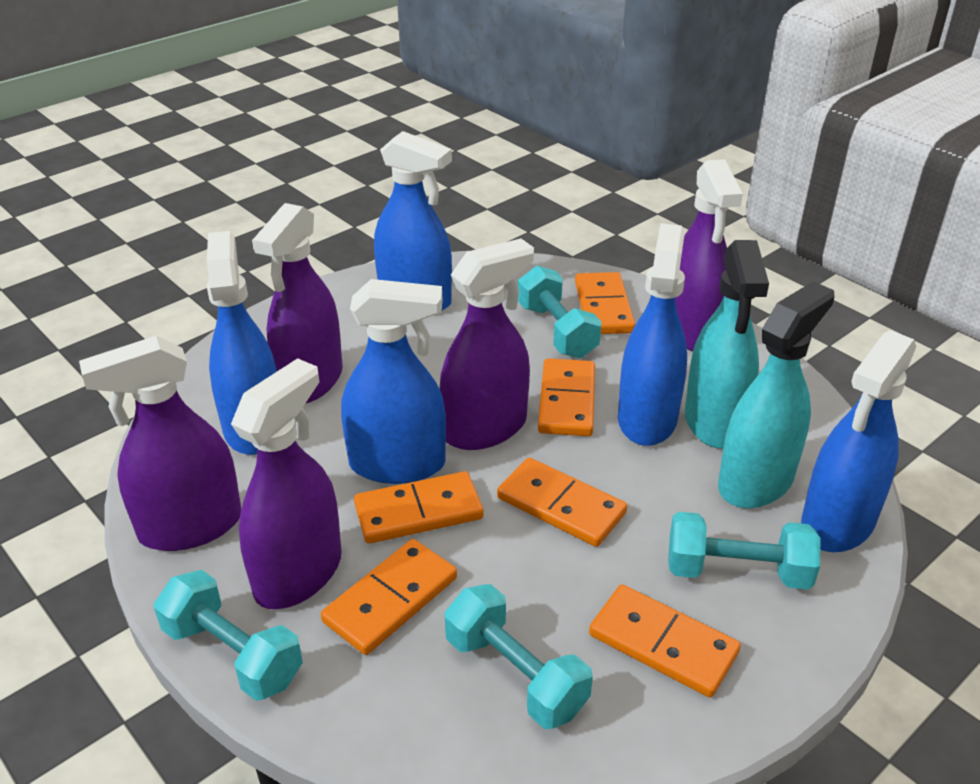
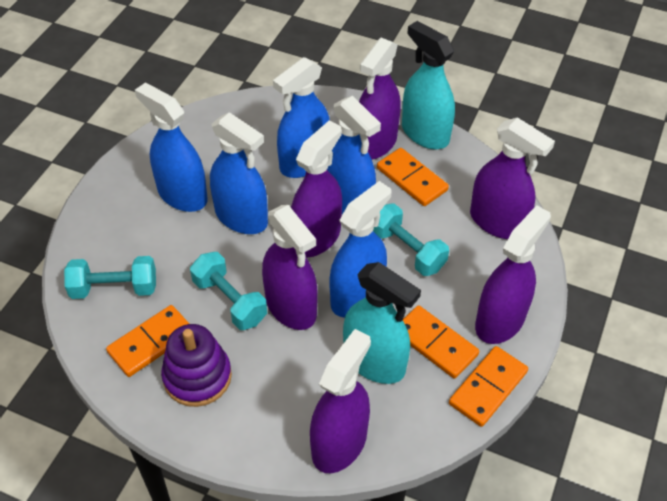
orange domino: 6 -> 4
purple spray bottle: 5 -> 6
purple stacking toy: 0 -> 1
turquoise dumbbell: 4 -> 3

